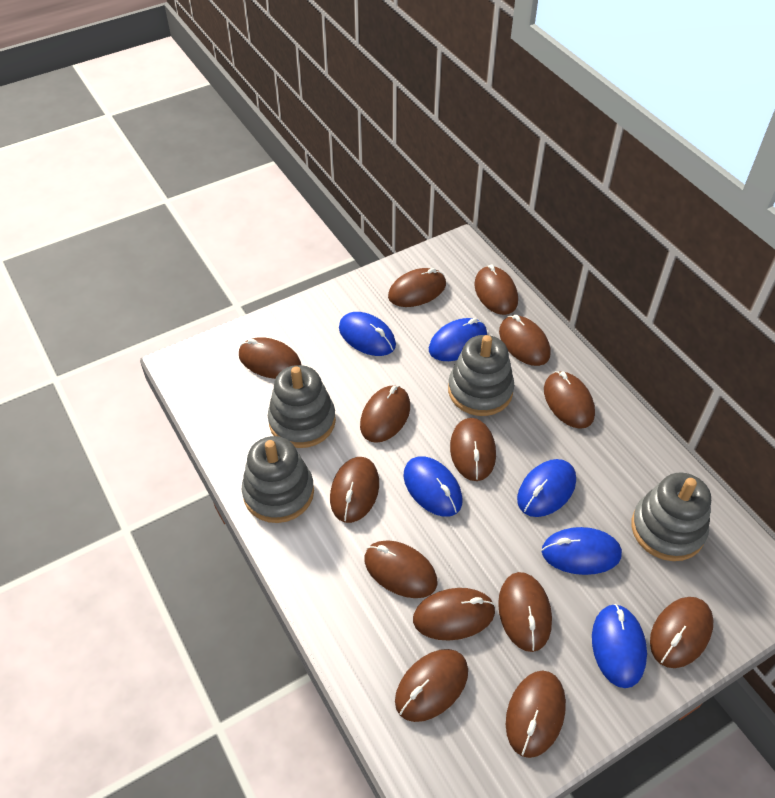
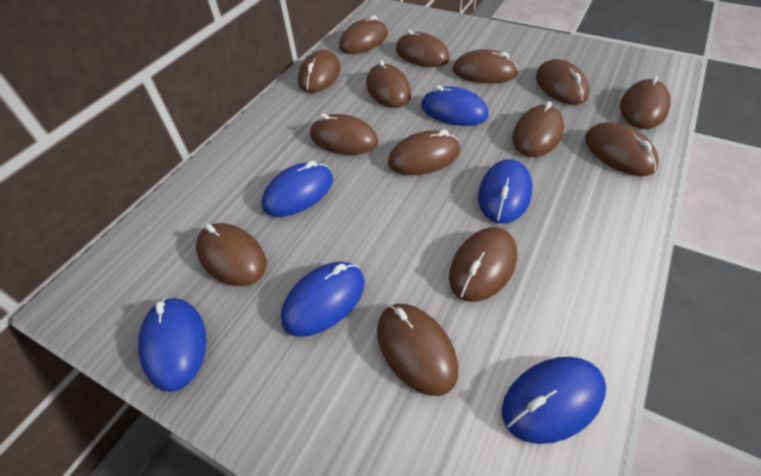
grey stacking toy: 4 -> 0

